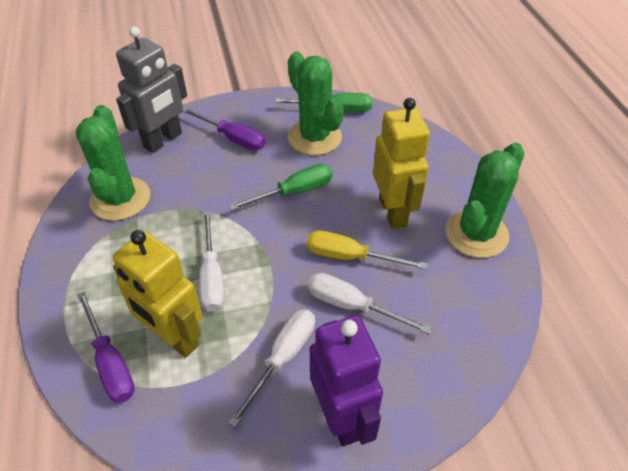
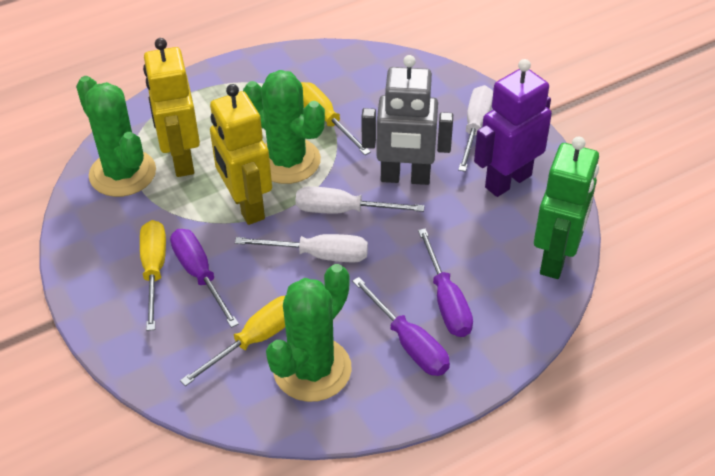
green robot: 0 -> 1
green screwdriver: 2 -> 0
purple screwdriver: 2 -> 3
yellow screwdriver: 1 -> 3

